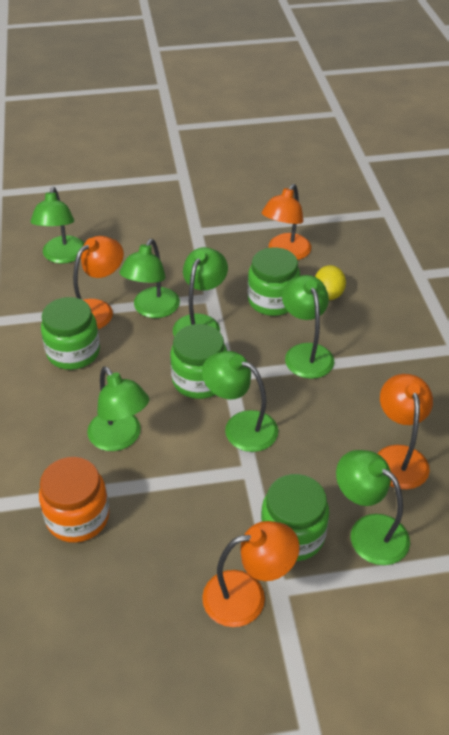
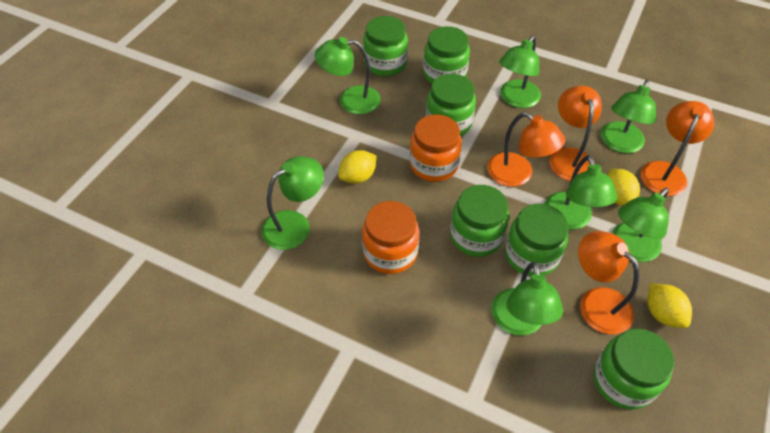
green jar: 4 -> 6
orange jar: 1 -> 2
yellow lemon: 1 -> 3

